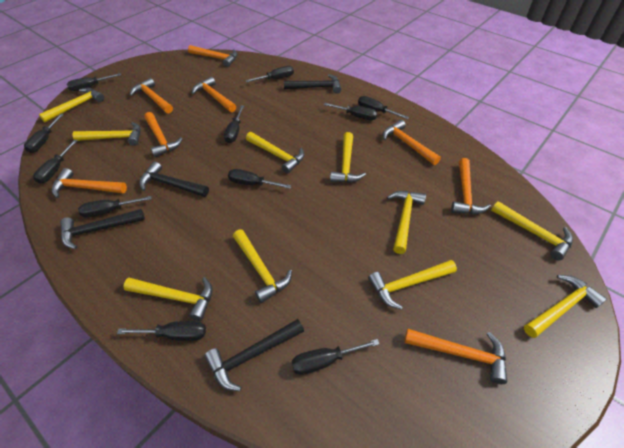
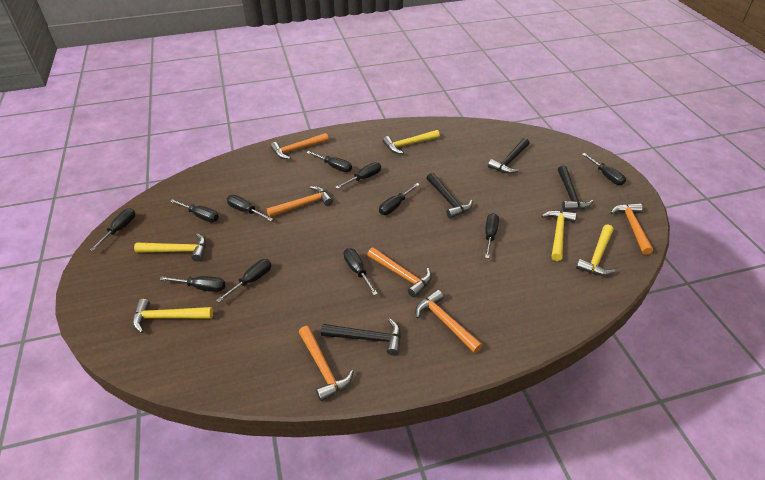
orange hammer: 8 -> 6
yellow hammer: 10 -> 5

